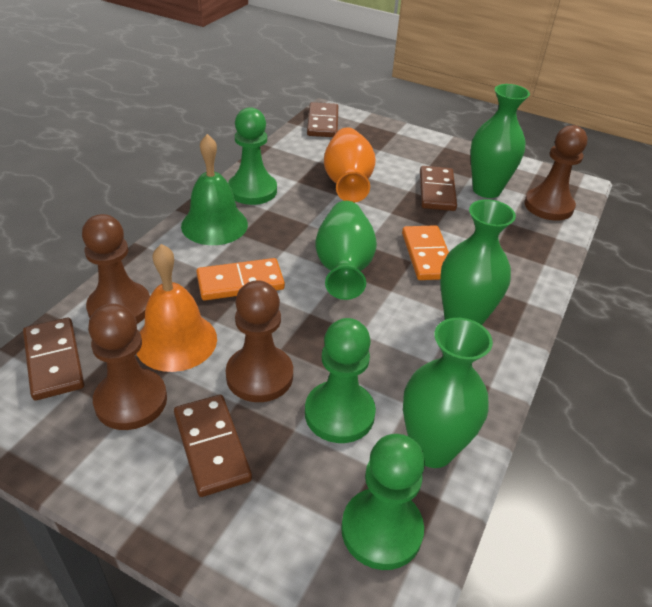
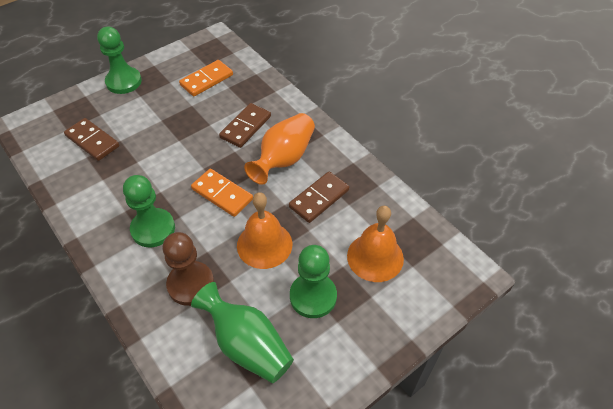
brown domino: 4 -> 3
brown pawn: 4 -> 1
green bell: 1 -> 0
green vase: 4 -> 1
orange bell: 1 -> 2

